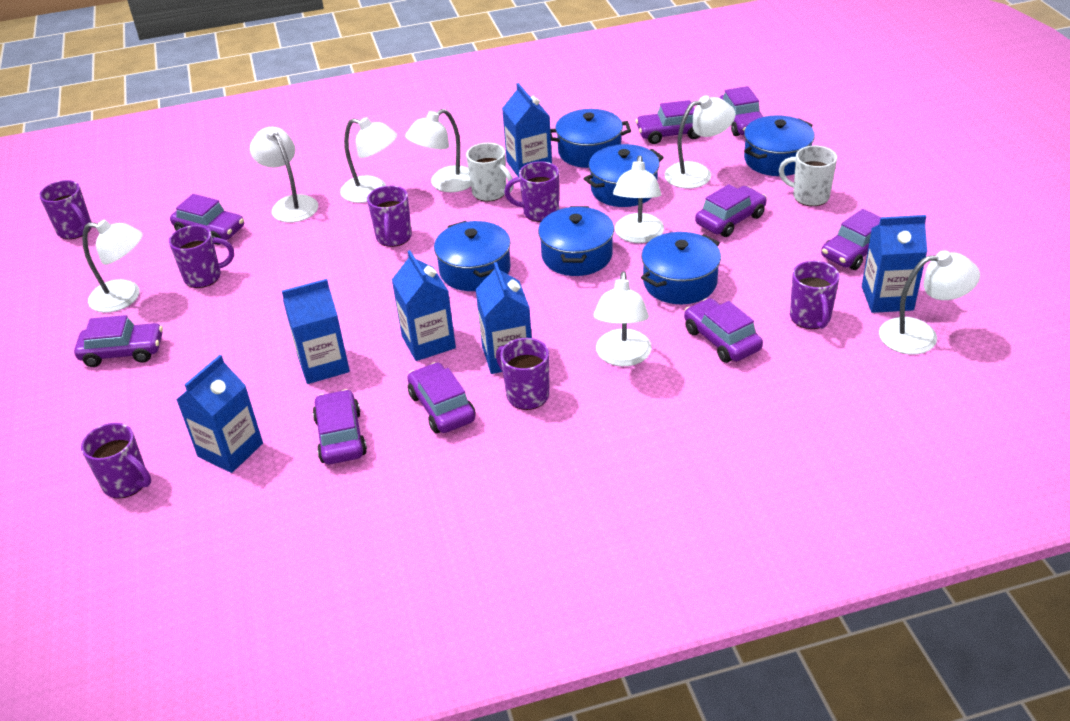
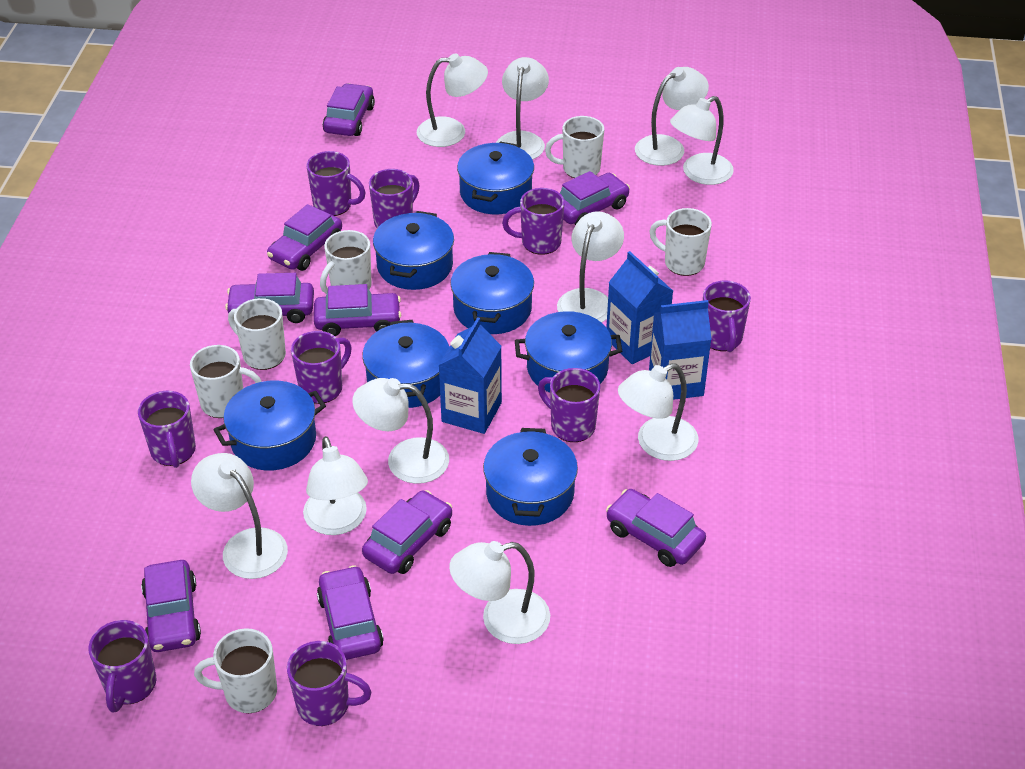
blue carton: 6 -> 3
blue pot: 6 -> 7
purple mug: 7 -> 9
white lamp: 8 -> 10
white mug: 2 -> 6

